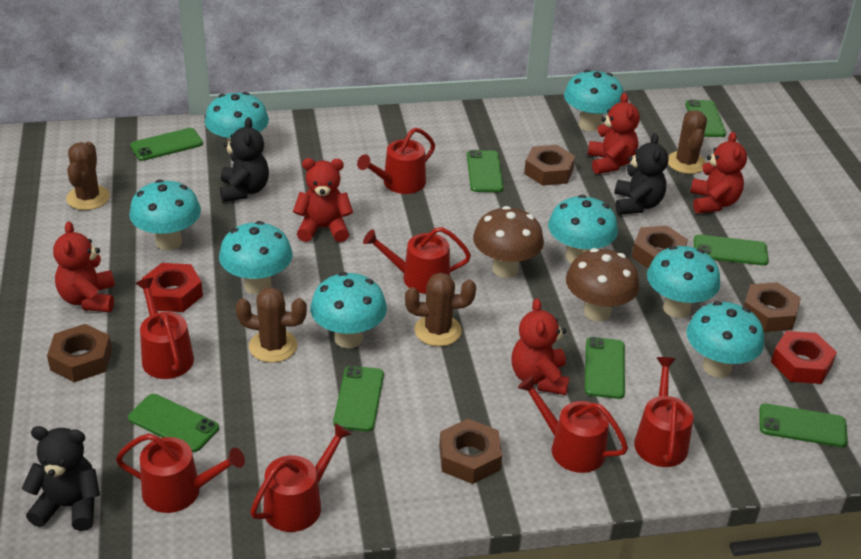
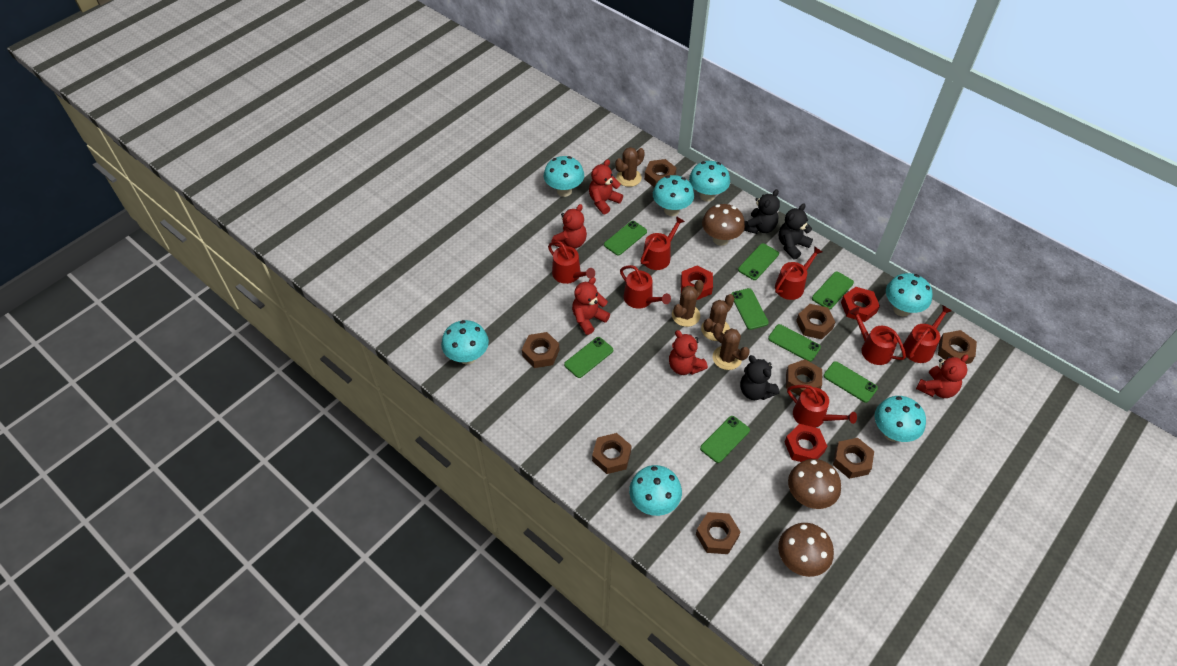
brown mushroom: 2 -> 3
brown nut: 5 -> 8
red nut: 2 -> 3
turquoise mushroom: 8 -> 7

